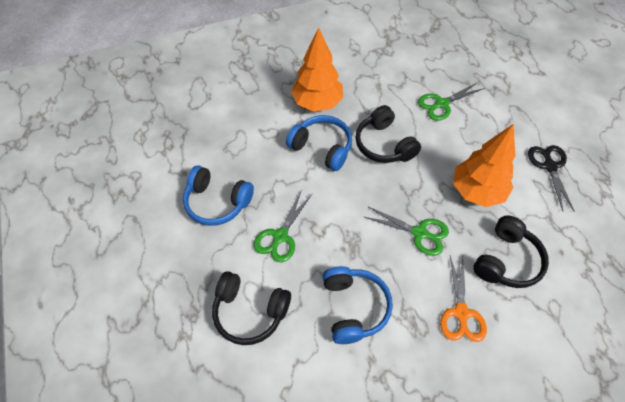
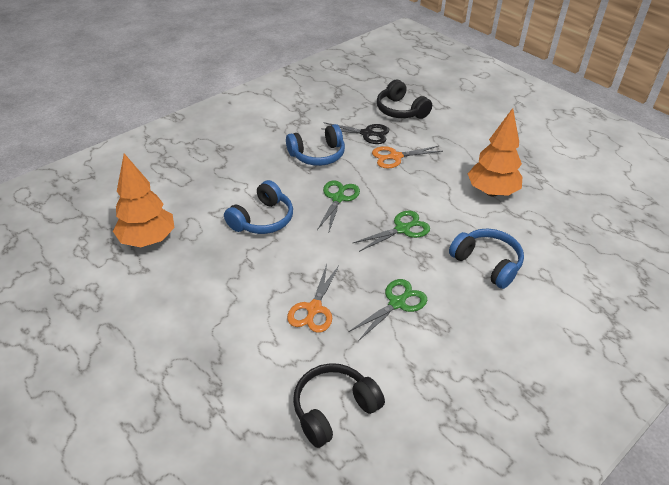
black headphones: 3 -> 2
orange scissors: 1 -> 2

